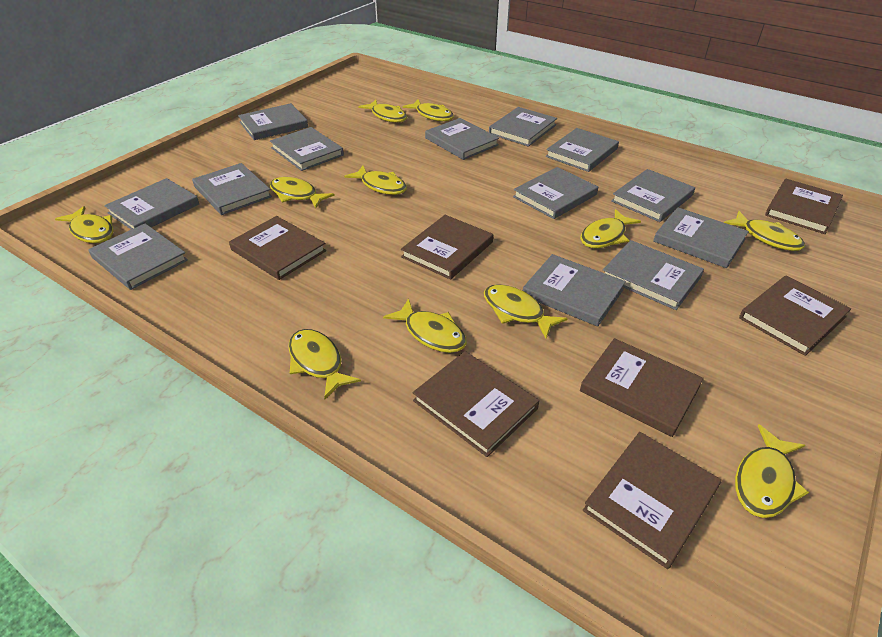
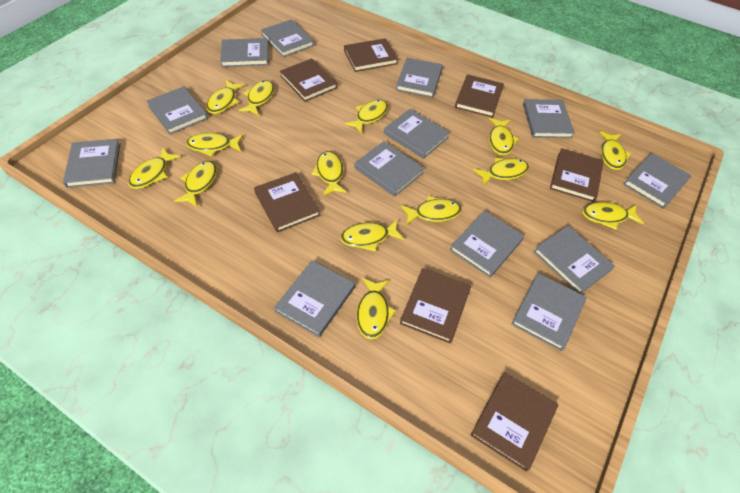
yellow fish: 11 -> 14

